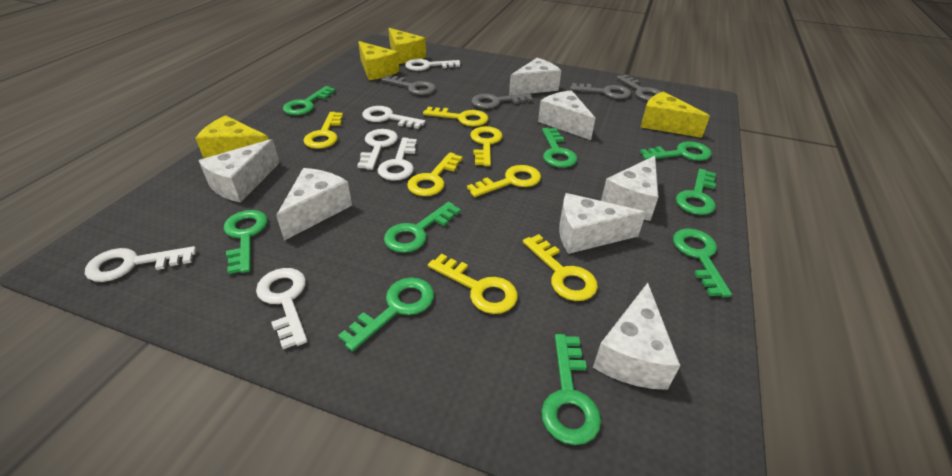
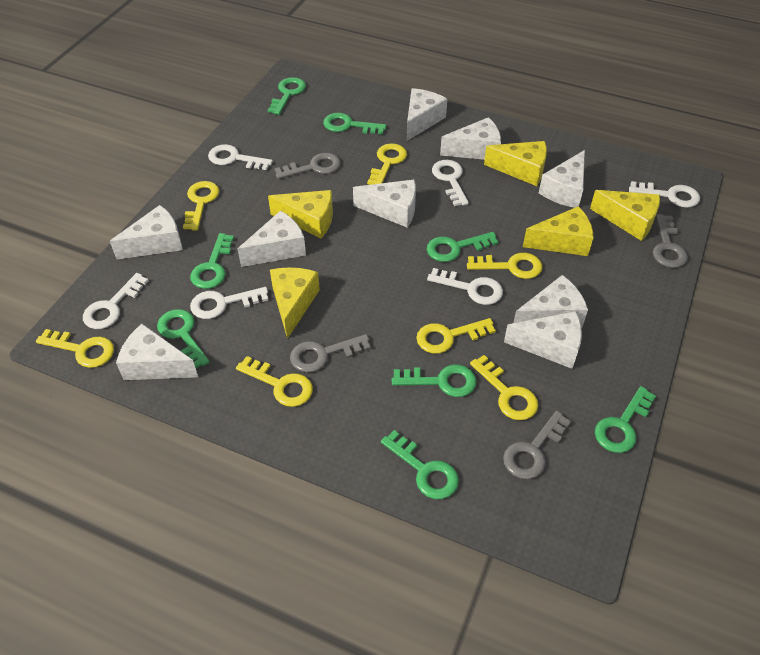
green key: 9 -> 8
white cheese: 7 -> 9
yellow cheese: 4 -> 5

